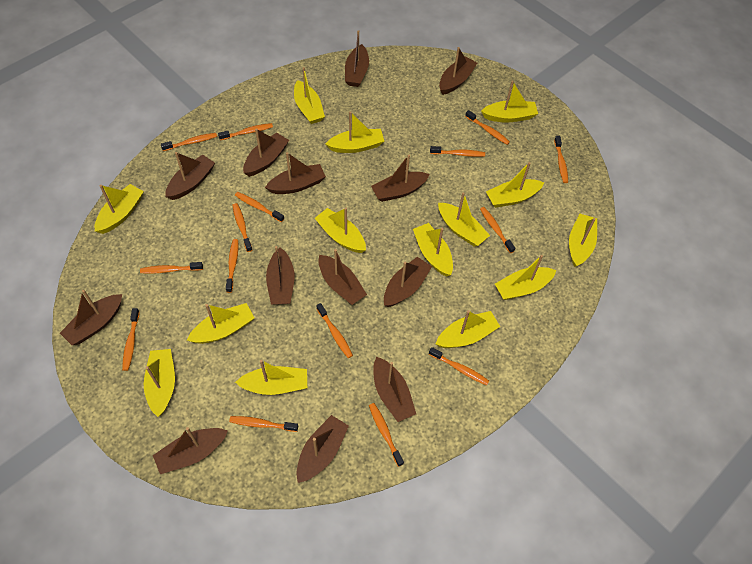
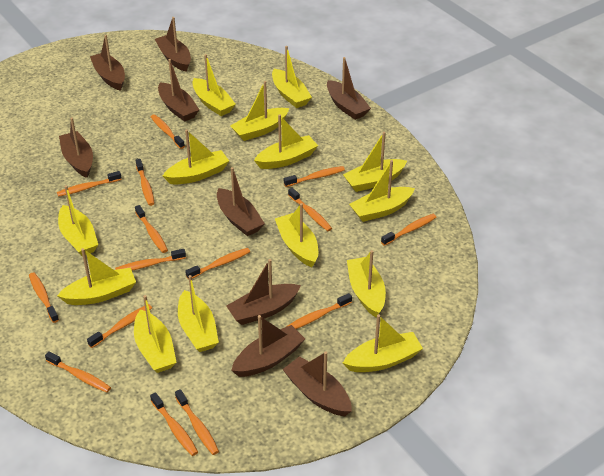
brown boat: 13 -> 9

